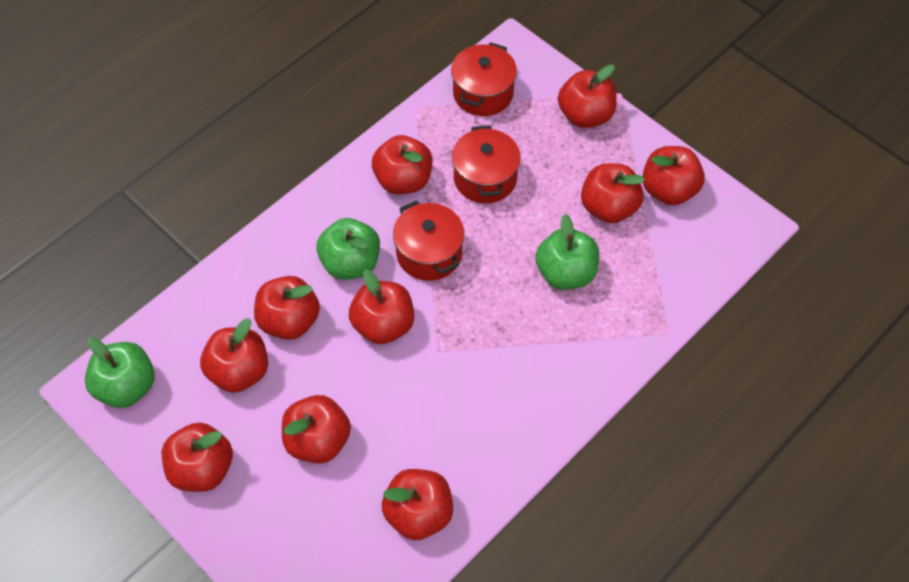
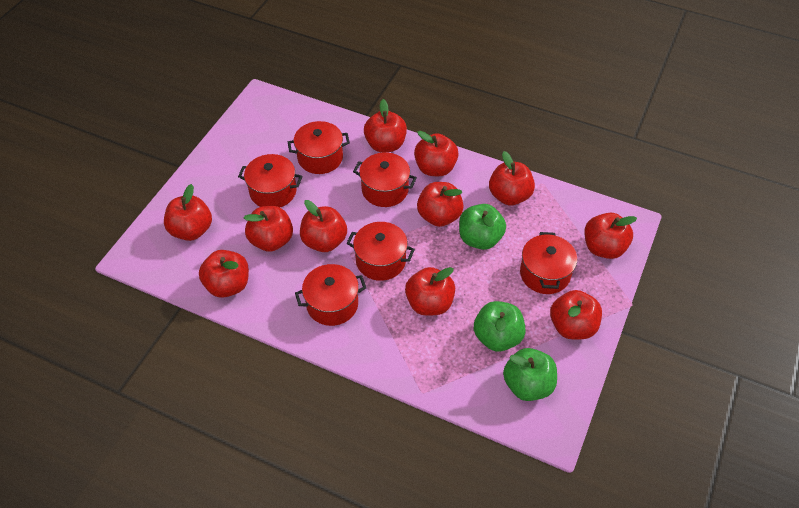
red apple: 10 -> 11
red pot: 3 -> 6

